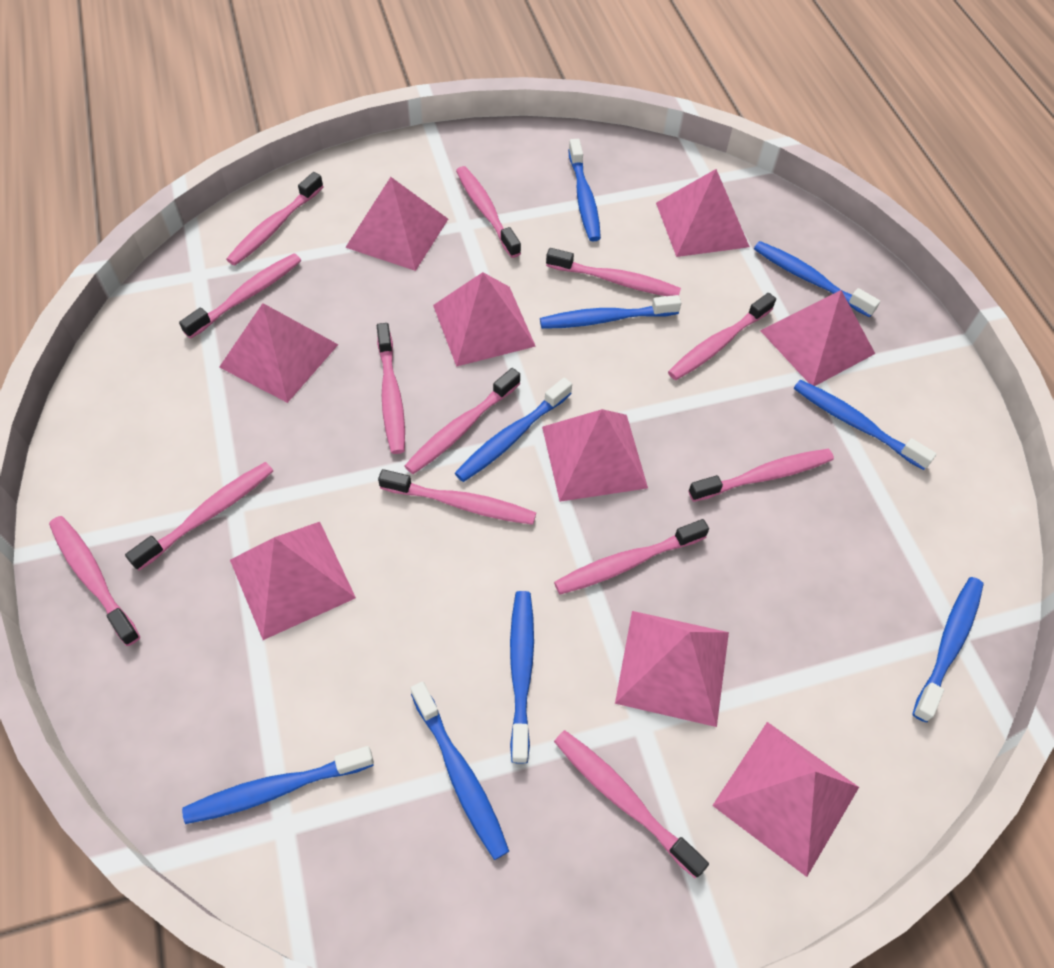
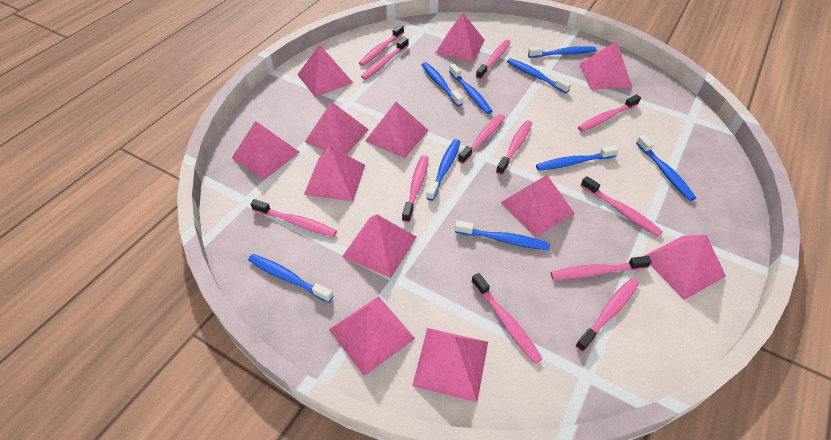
pink pyramid: 9 -> 12
pink toothbrush: 13 -> 12

